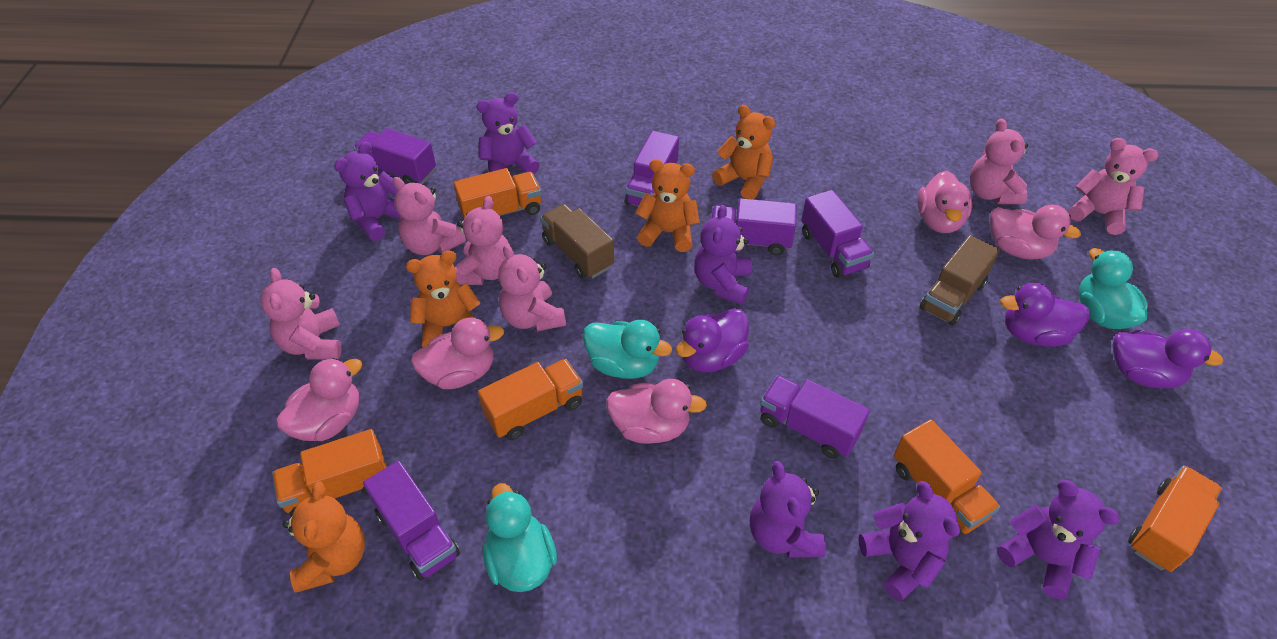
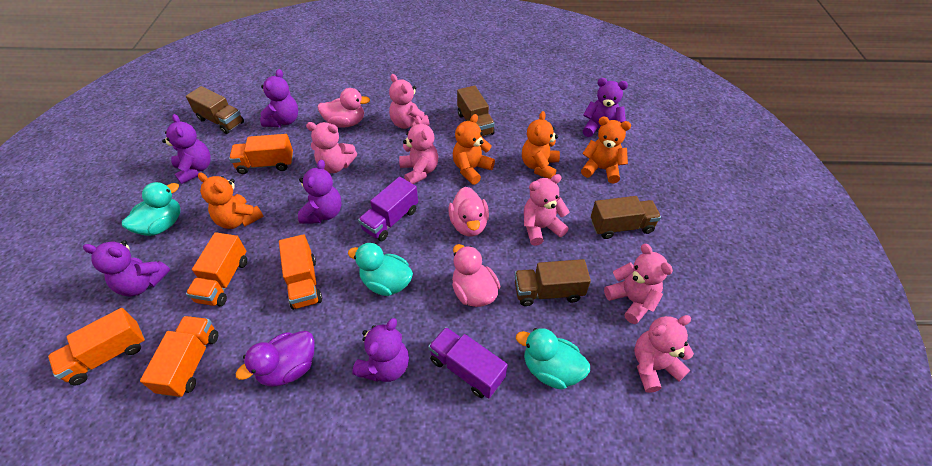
brown truck: 2 -> 4
pink duck: 5 -> 3
purple duck: 3 -> 1
purple truck: 6 -> 2

